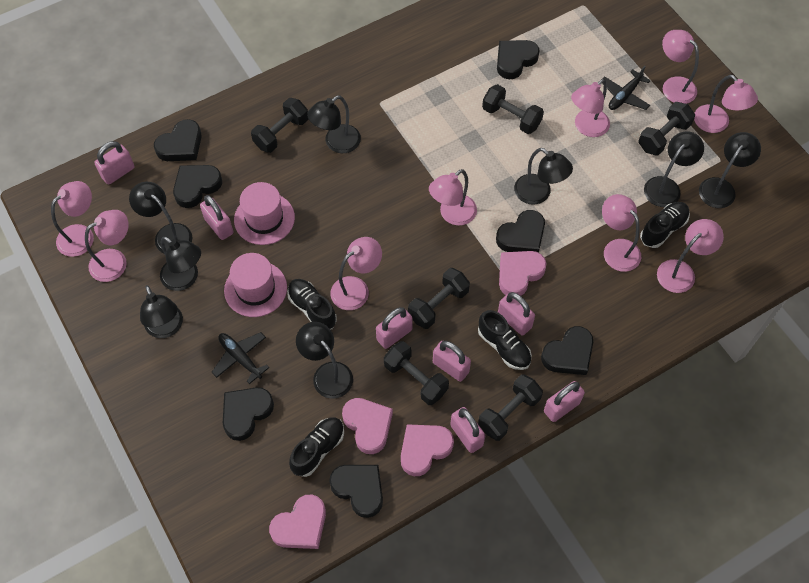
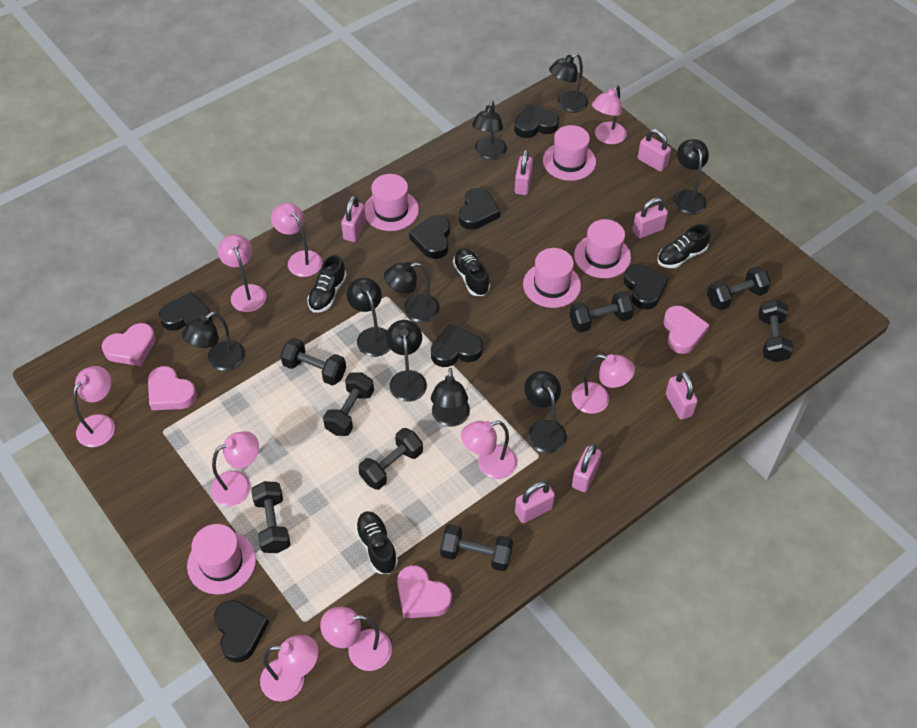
black dumbbell: 6 -> 8
black lamp: 8 -> 9
black plane: 2 -> 0
pink hat: 2 -> 5

